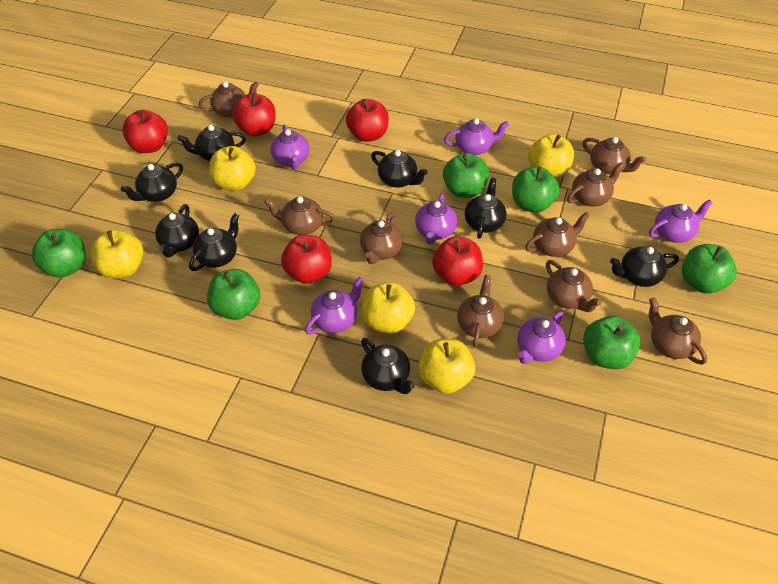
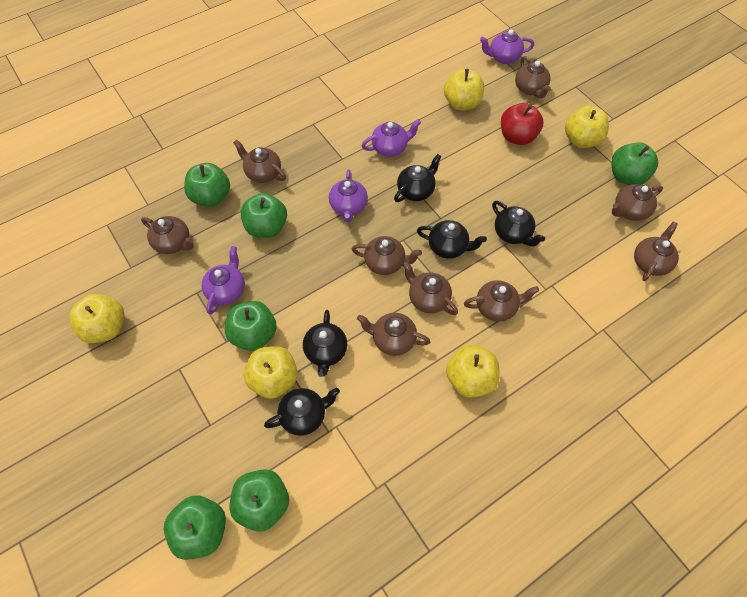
black teapot: 8 -> 5
purple teapot: 6 -> 4
red apple: 5 -> 1

